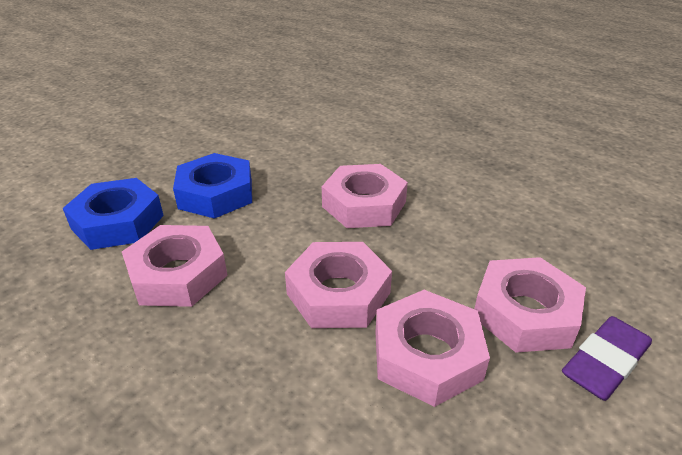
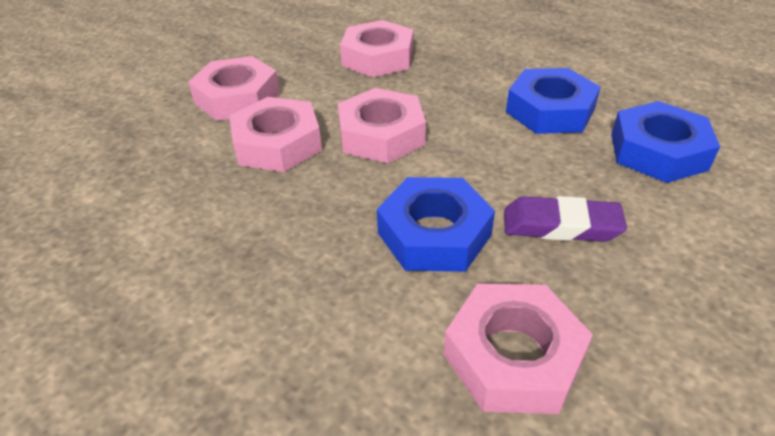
blue nut: 2 -> 3

